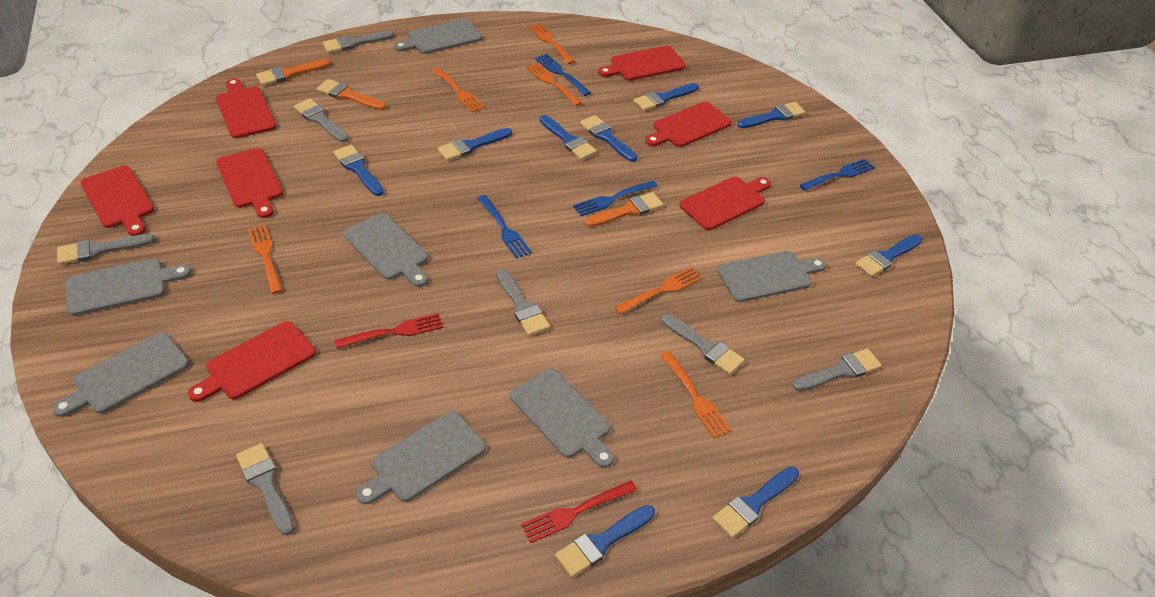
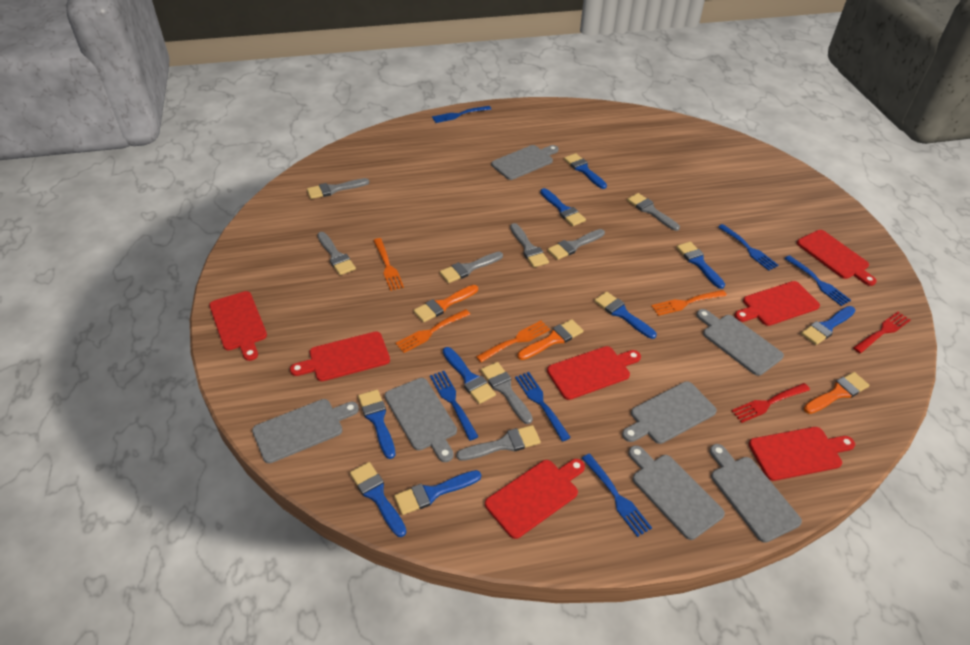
blue fork: 4 -> 6
grey brush: 7 -> 8
orange fork: 6 -> 4

